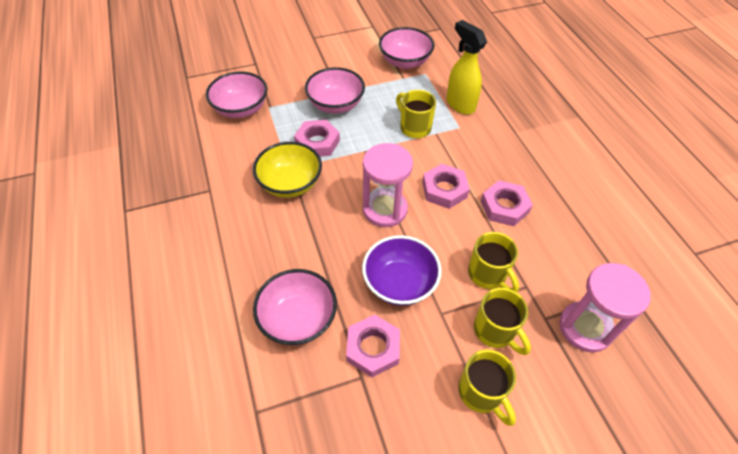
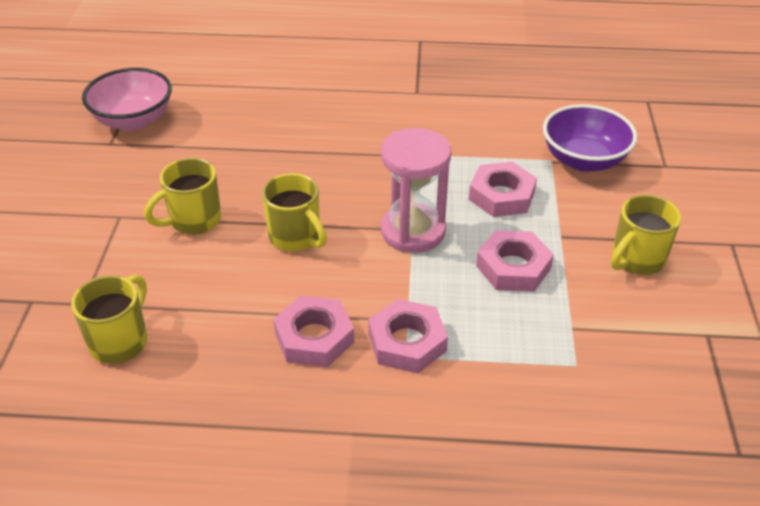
pink bowl: 4 -> 1
pink hourglass: 2 -> 1
yellow bowl: 1 -> 0
yellow spray bottle: 1 -> 0

